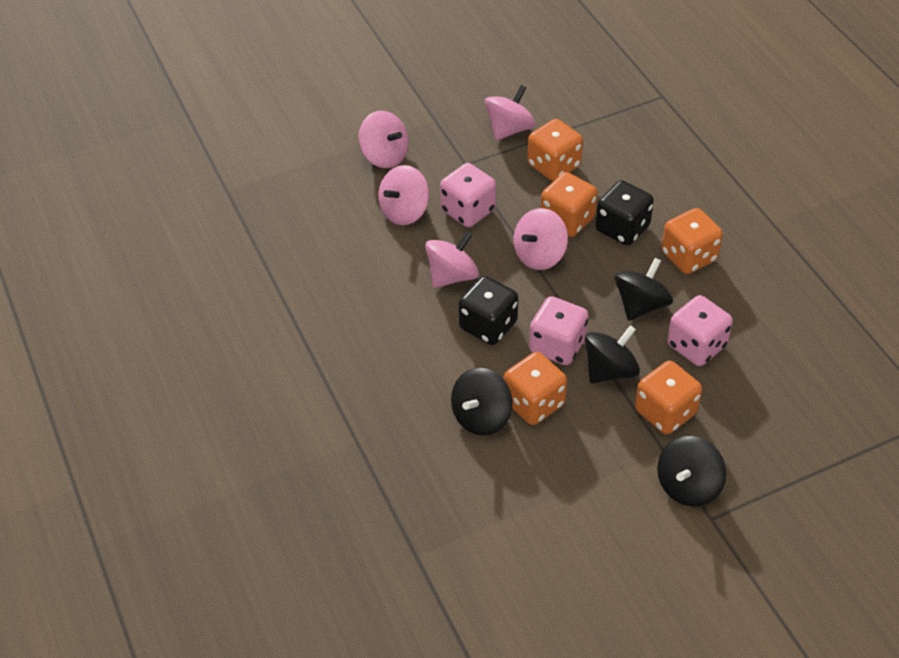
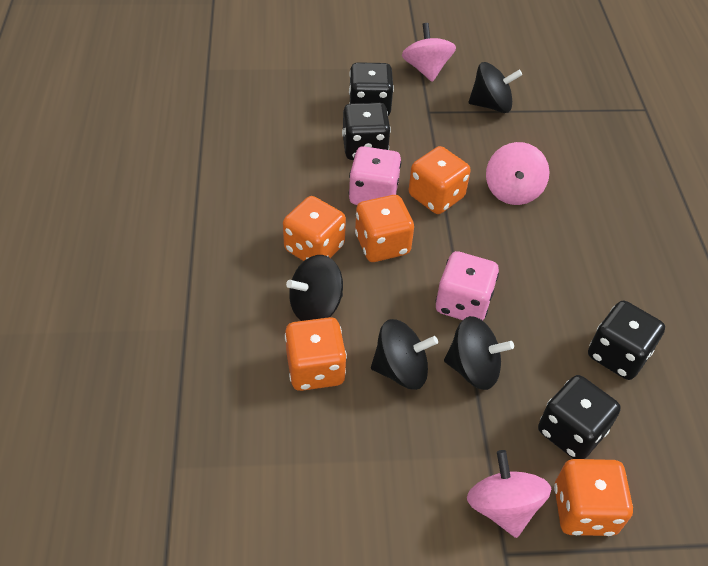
black dice: 2 -> 4
pink dice: 3 -> 2
pink spinning top: 5 -> 3

